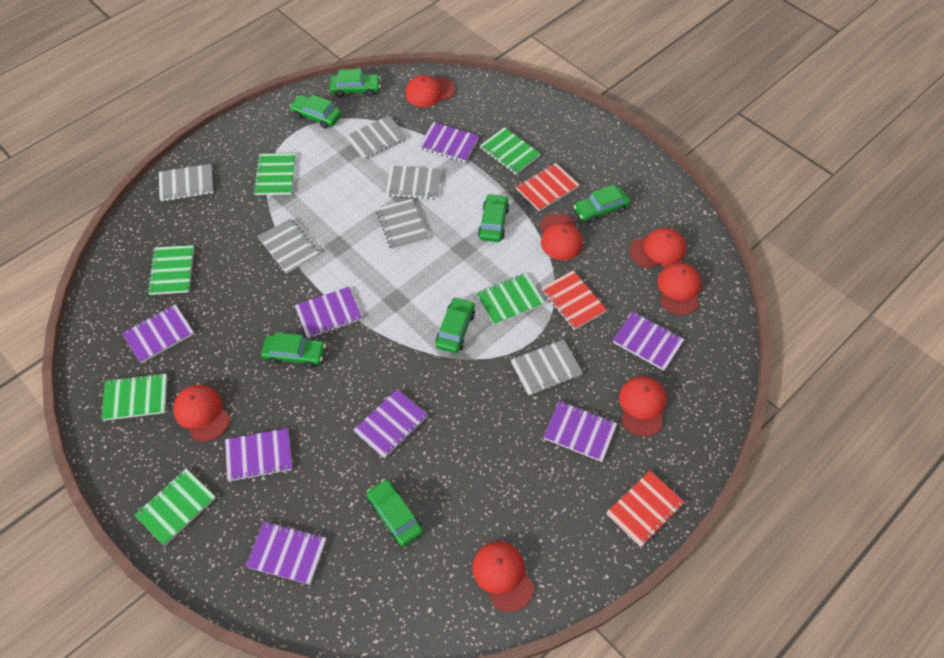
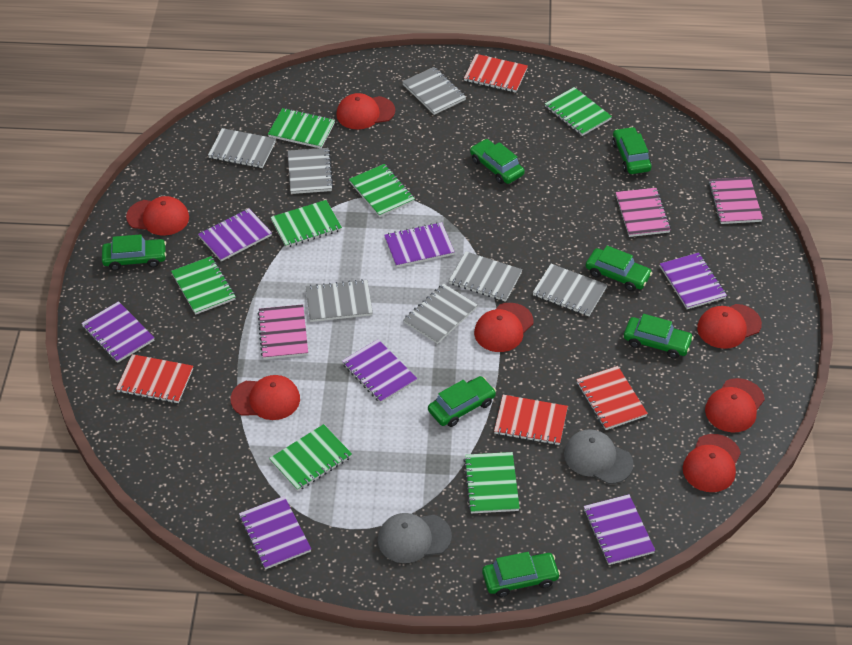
green notebook: 6 -> 7
grey cap: 0 -> 2
grey notebook: 6 -> 7
pink notebook: 0 -> 3
purple notebook: 8 -> 7
red notebook: 3 -> 4

